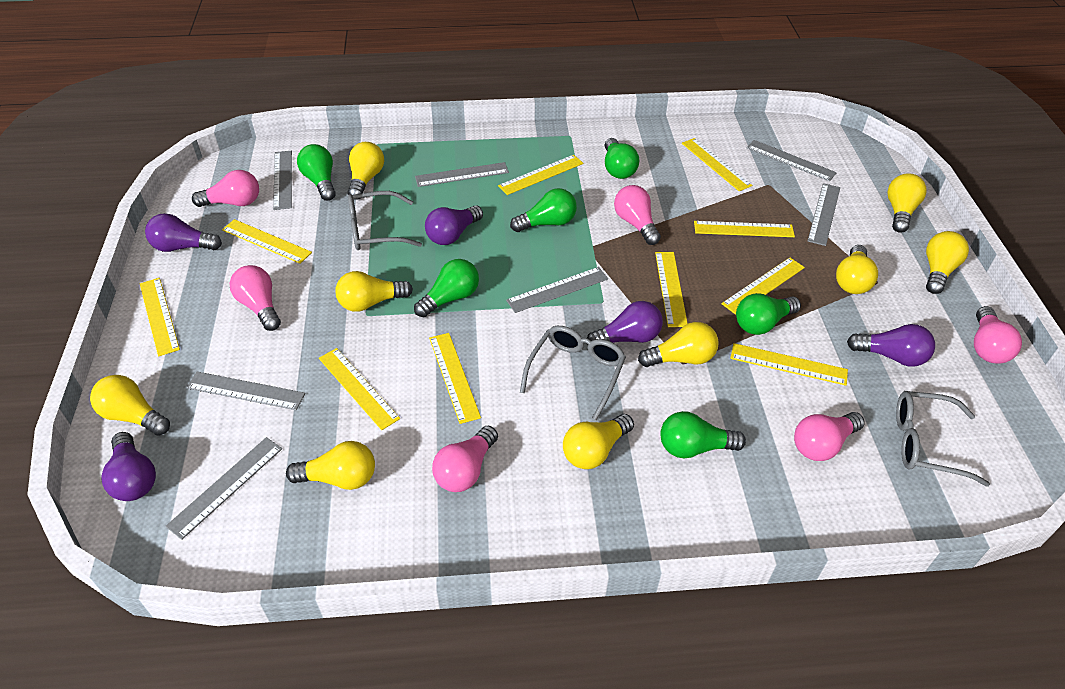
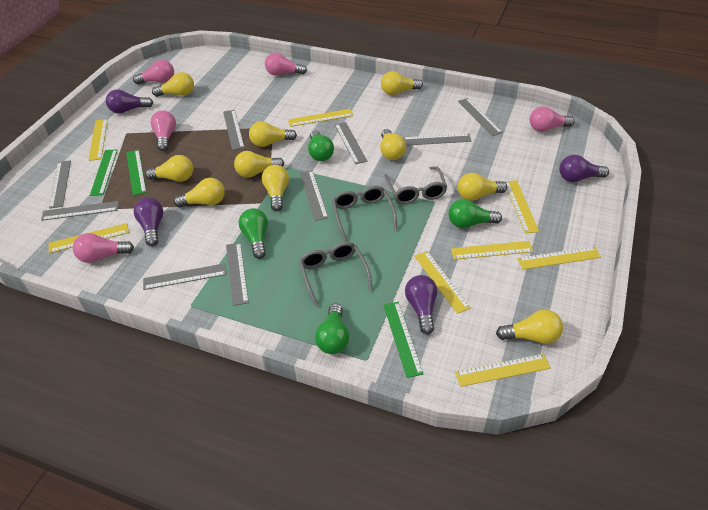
green light bulb: 6 -> 4
green ruler: 0 -> 3
grey ruler: 7 -> 9
pink light bulb: 6 -> 5
purple light bulb: 5 -> 4
yellow light bulb: 9 -> 10
yellow ruler: 10 -> 8

